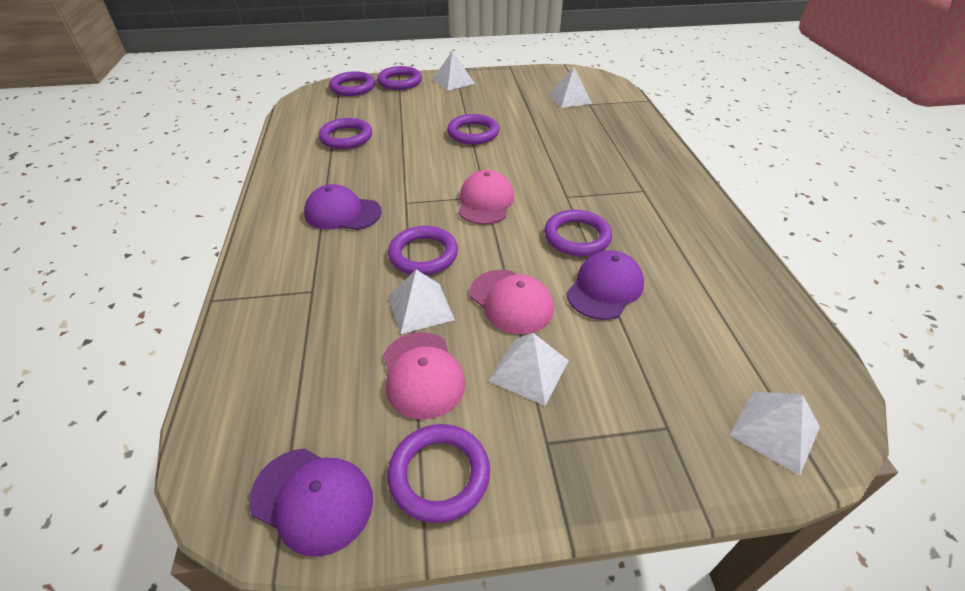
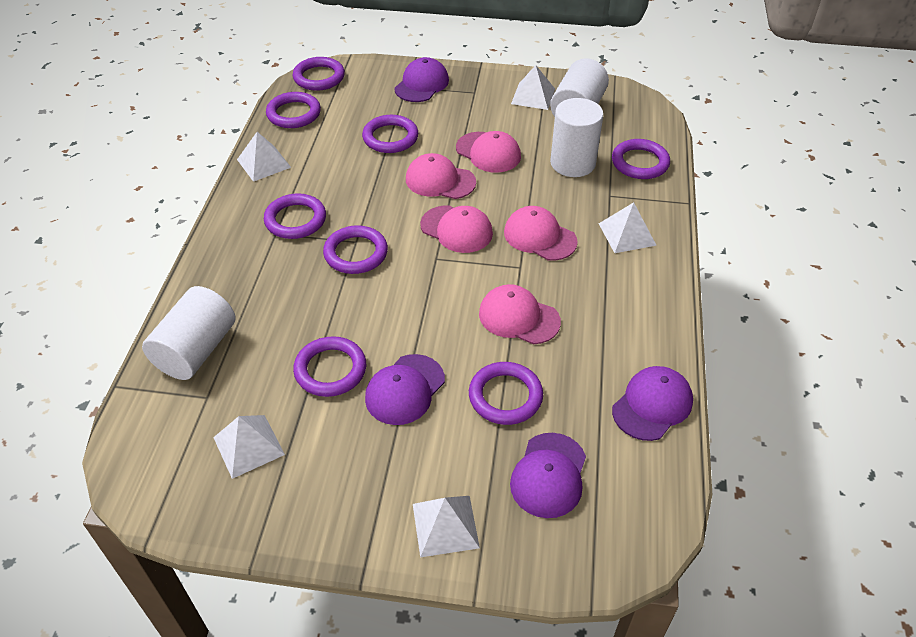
pink cap: 3 -> 5
purple cap: 3 -> 4
purple ring: 7 -> 8
white cylinder: 0 -> 3

